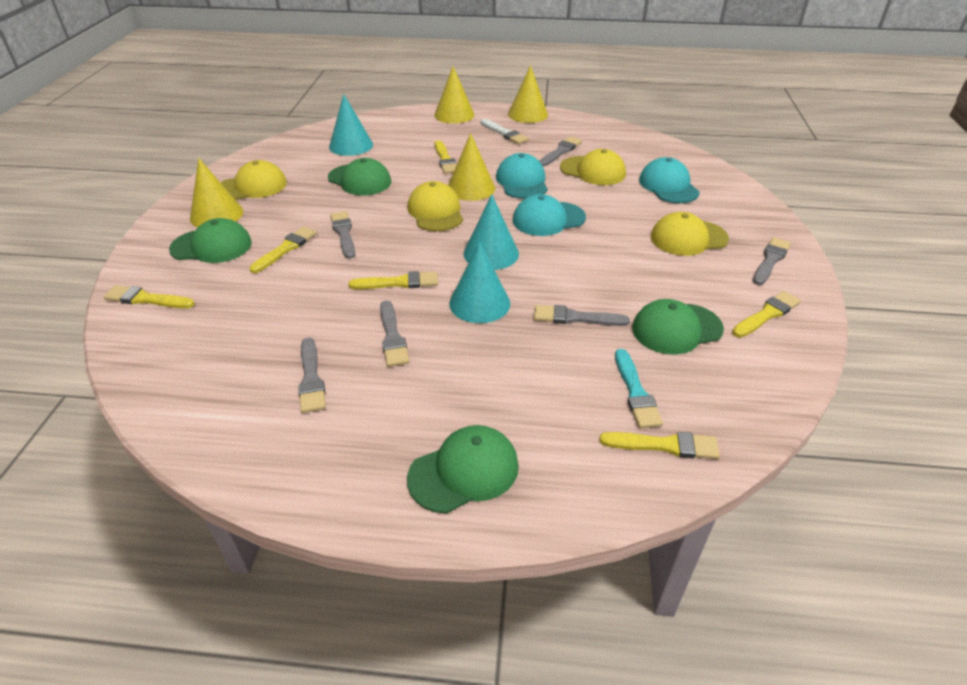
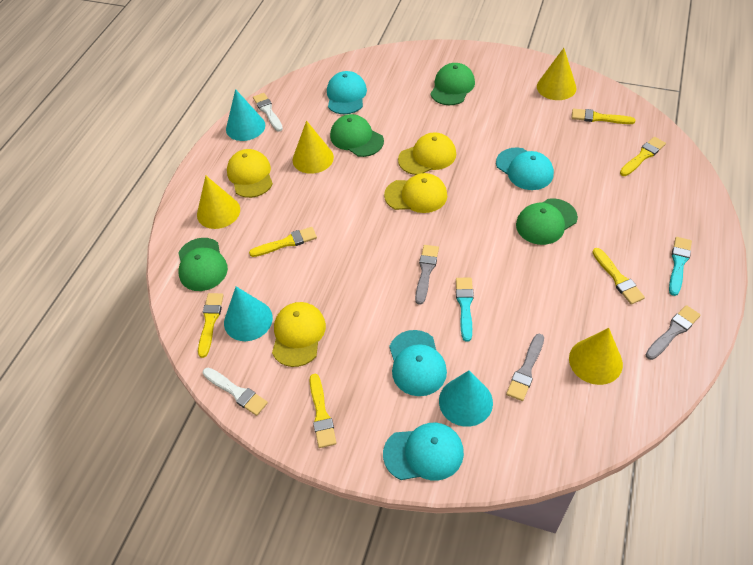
grey brush: 6 -> 3
turquoise brush: 1 -> 2
turquoise cap: 3 -> 4
white brush: 1 -> 2

